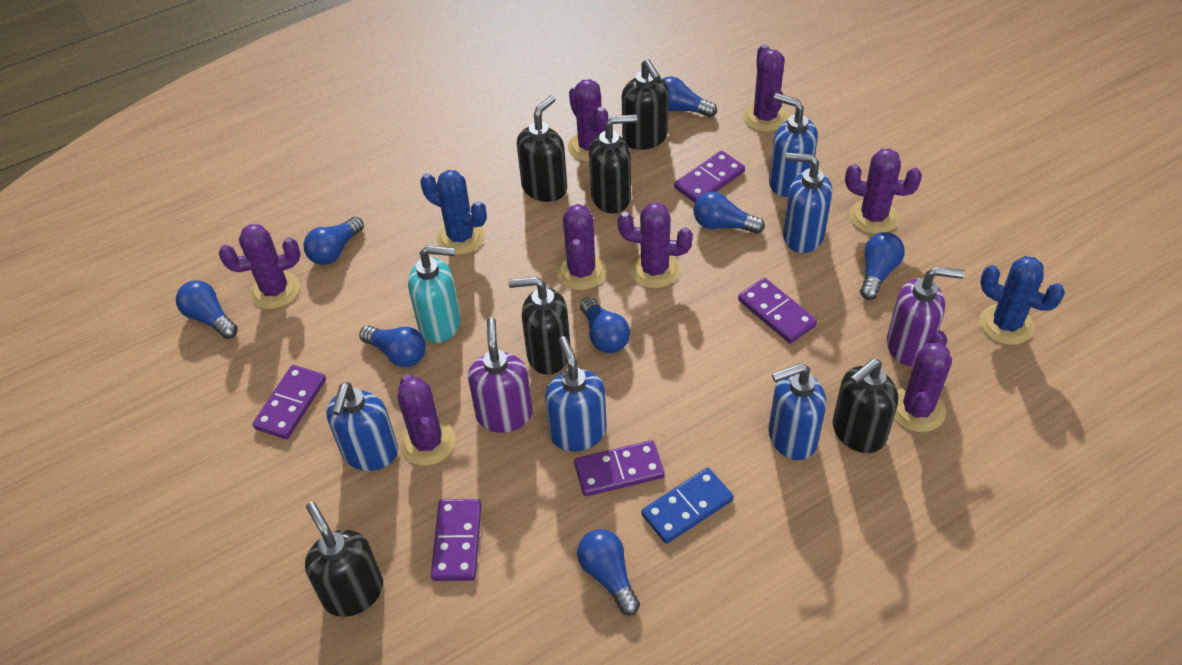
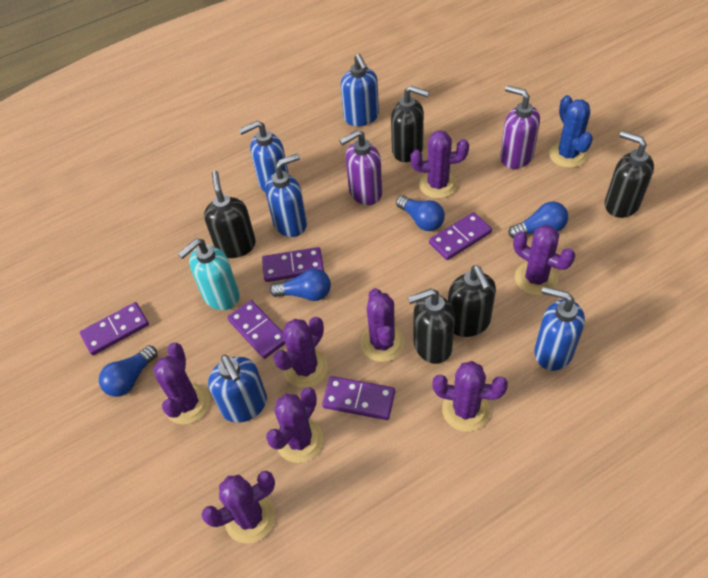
black soap dispenser: 6 -> 5
blue cactus: 2 -> 1
blue domino: 1 -> 0
blue light bulb: 8 -> 4

